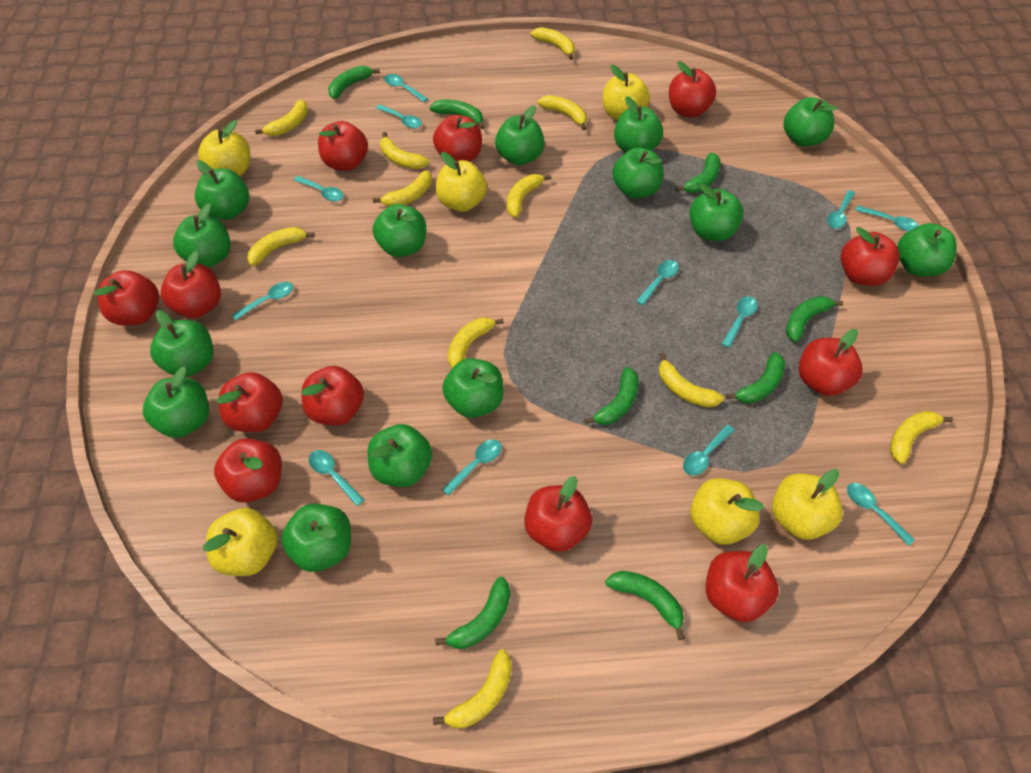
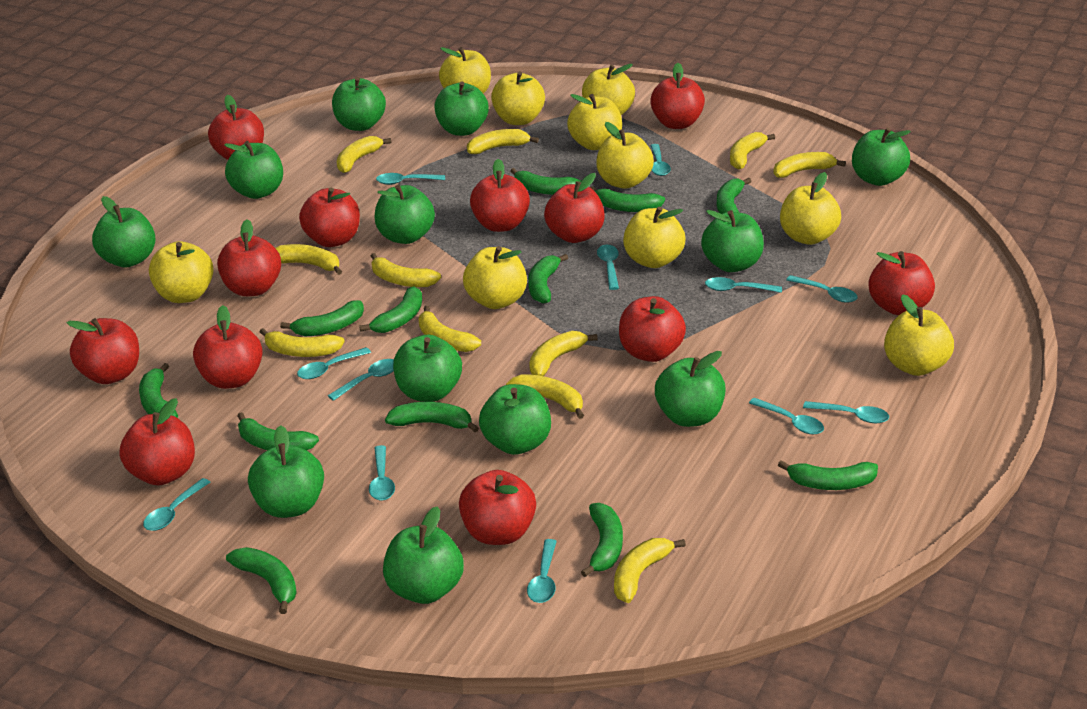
green apple: 14 -> 12
green banana: 8 -> 12
yellow apple: 6 -> 10

